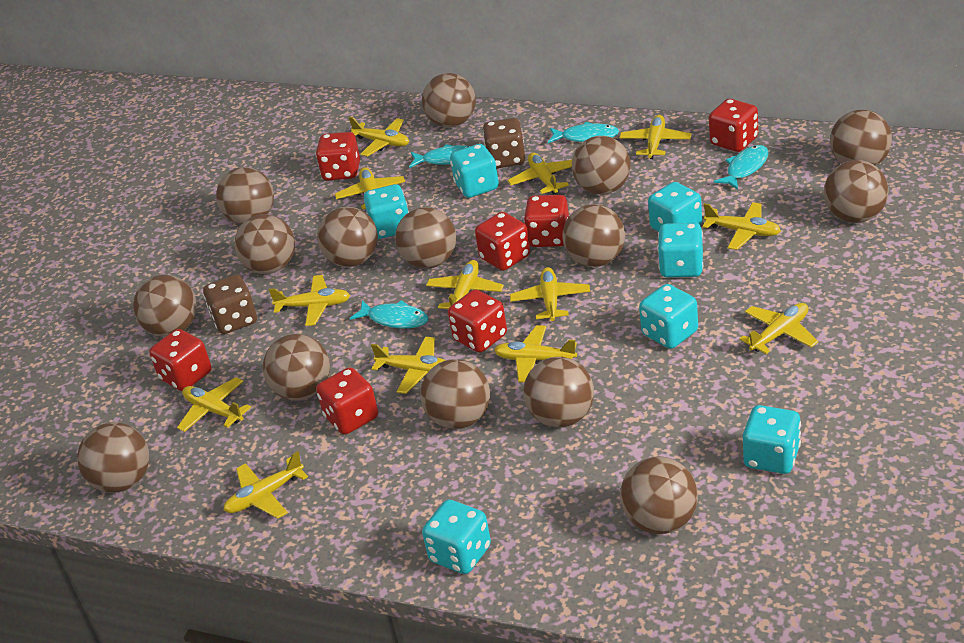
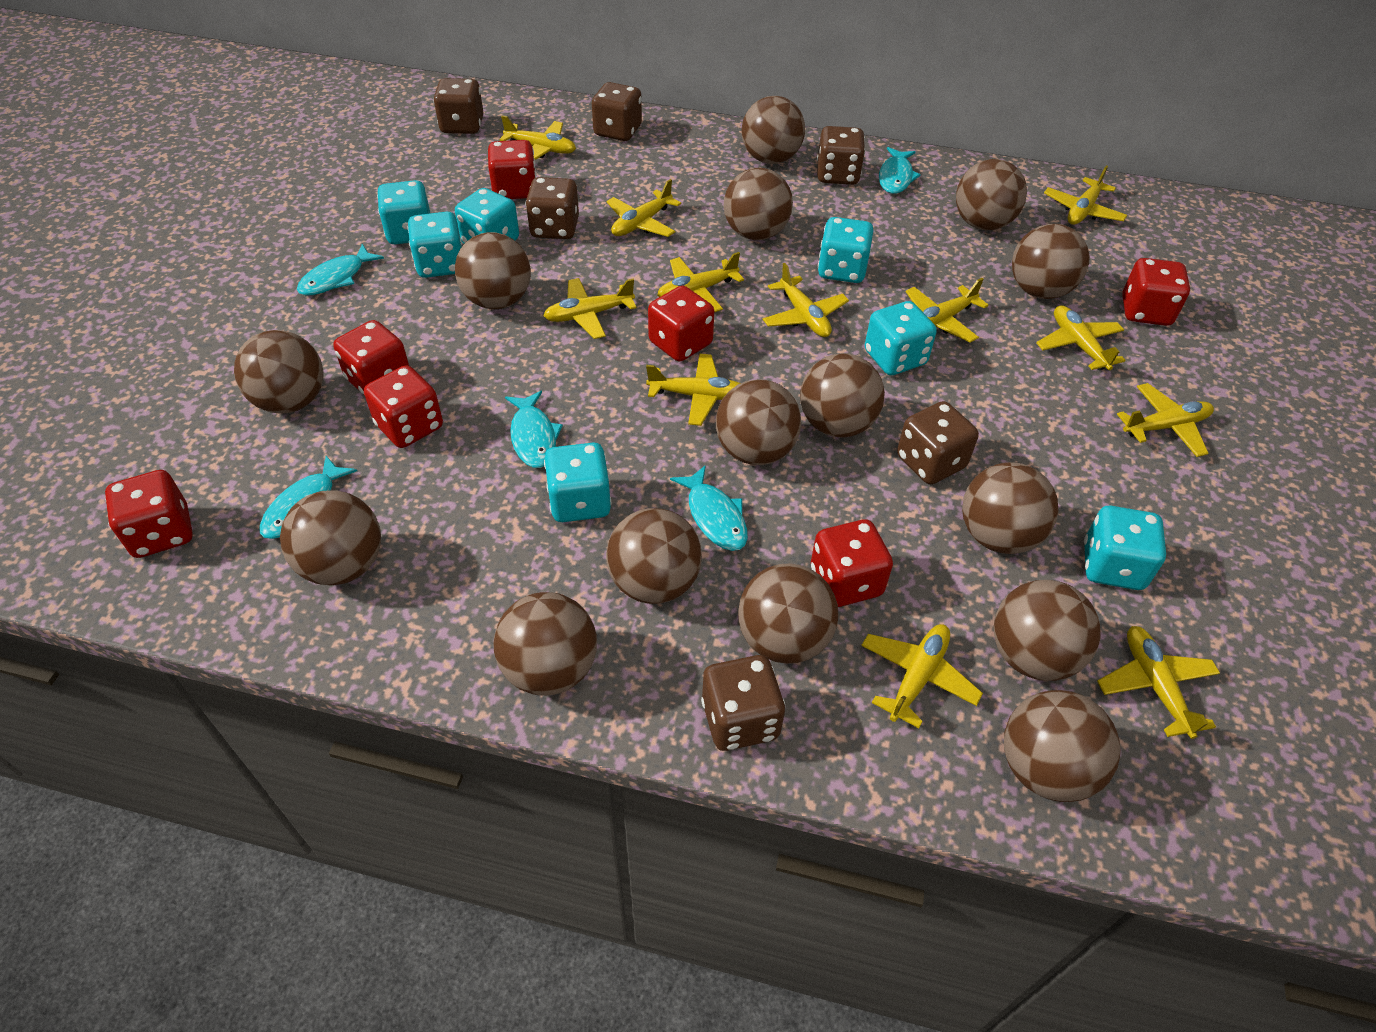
brown dice: 2 -> 6
turquoise fish: 4 -> 5
yellow plane: 13 -> 12

